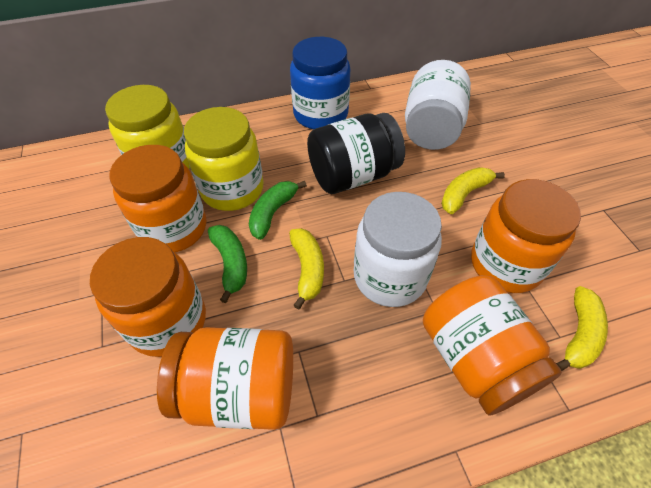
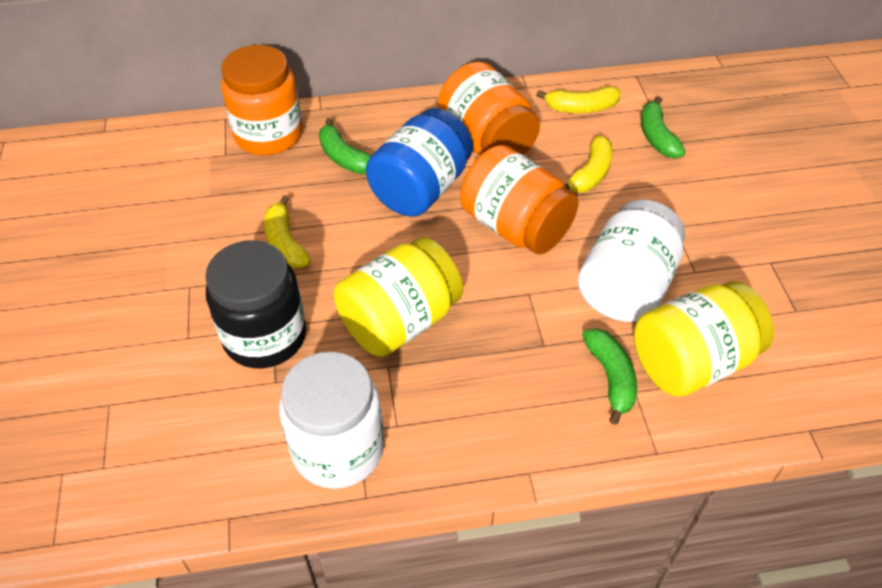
green banana: 2 -> 3
orange jar: 5 -> 3

